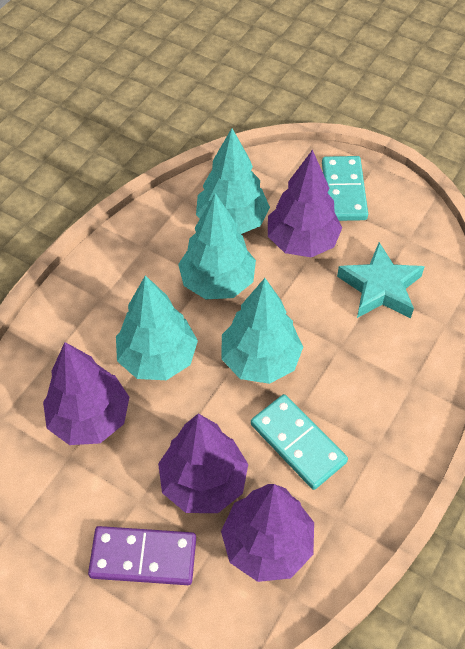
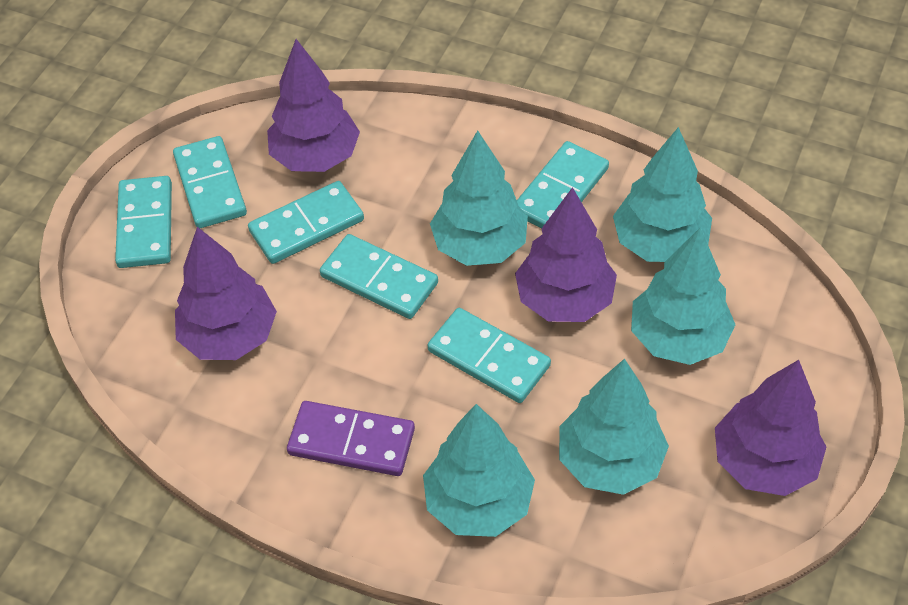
turquoise domino: 2 -> 6
turquoise star: 1 -> 0
turquoise tree: 4 -> 5

